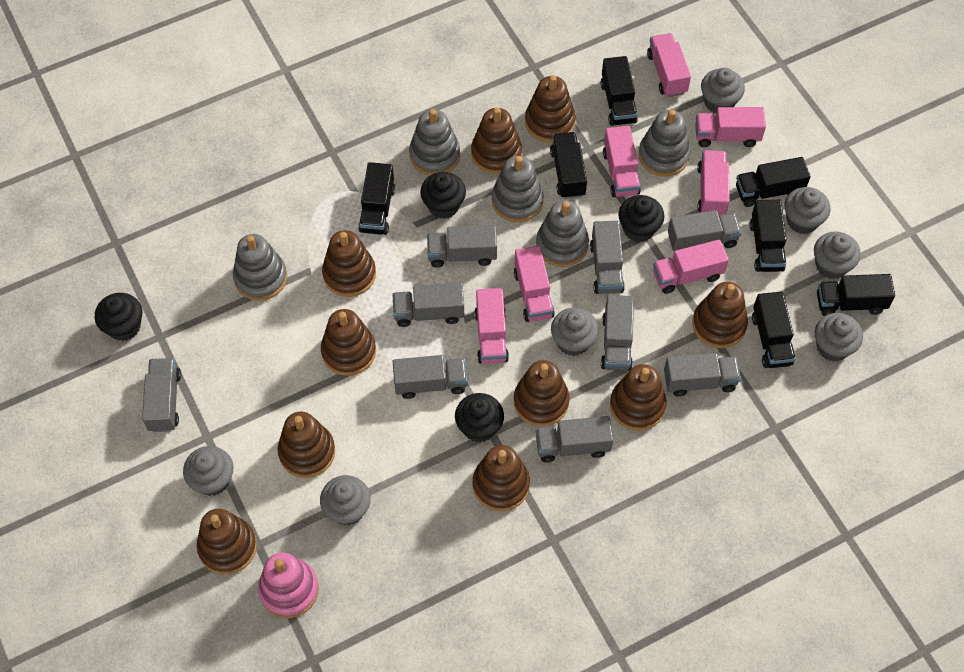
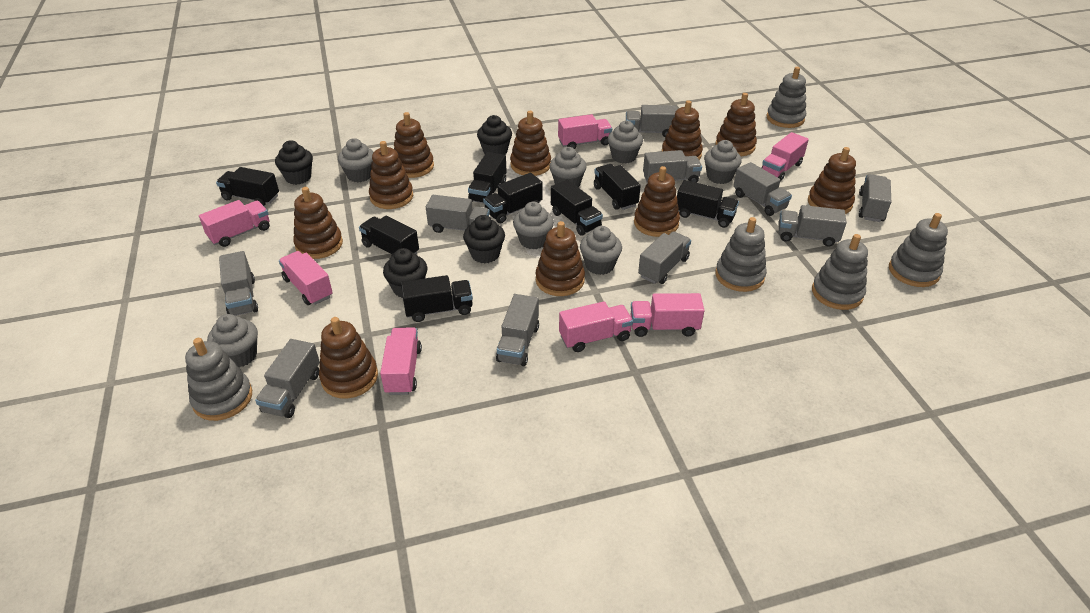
black truck: 7 -> 8
grey truck: 9 -> 10
pink stacking toy: 1 -> 0

